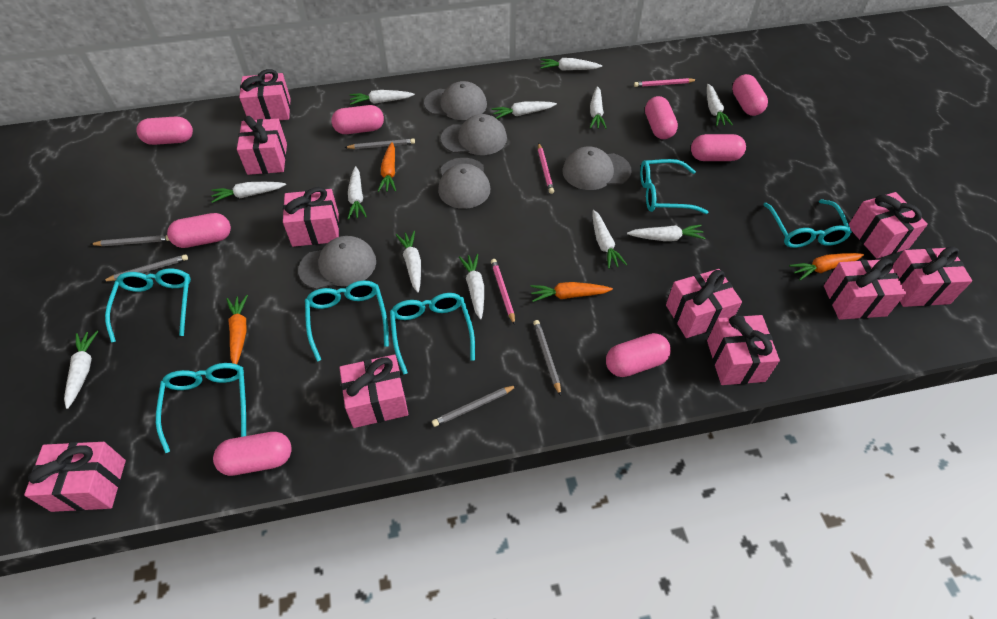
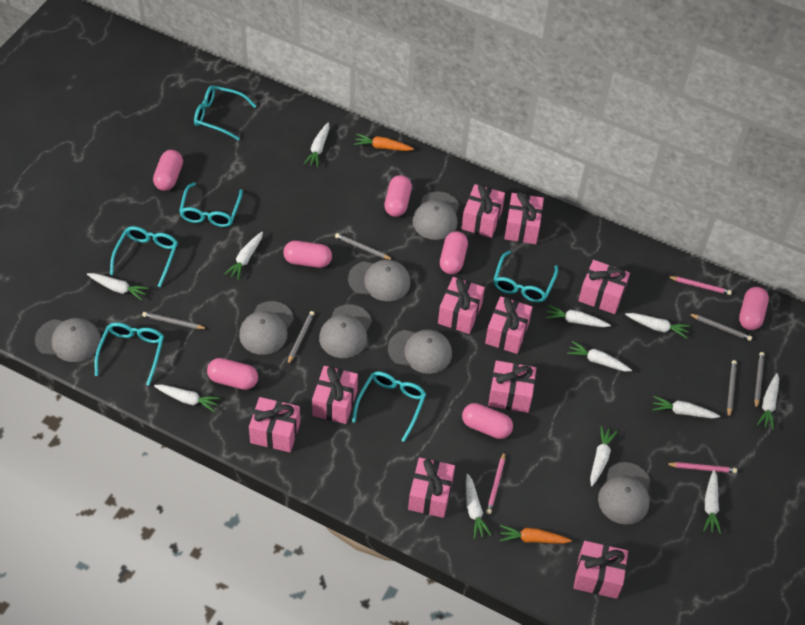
grey cap: 5 -> 7
grey pencil: 5 -> 6
orange carrot: 4 -> 2
pink capsule: 8 -> 7

